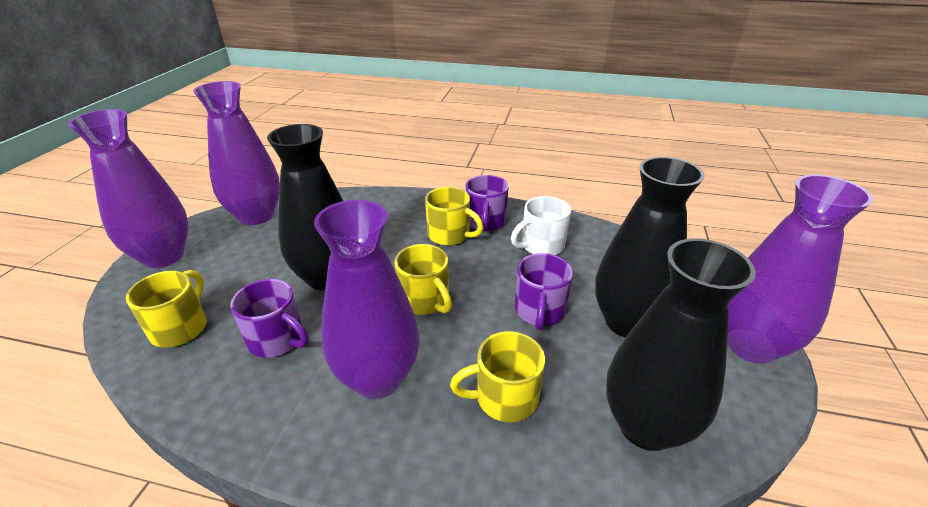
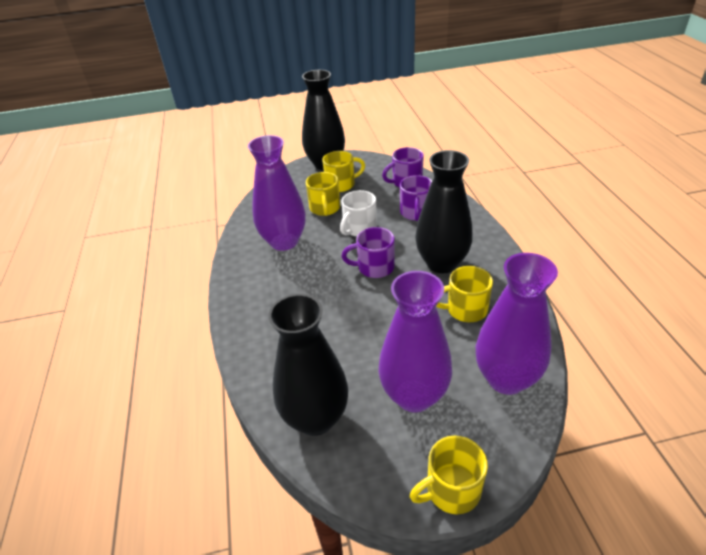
purple vase: 4 -> 3

